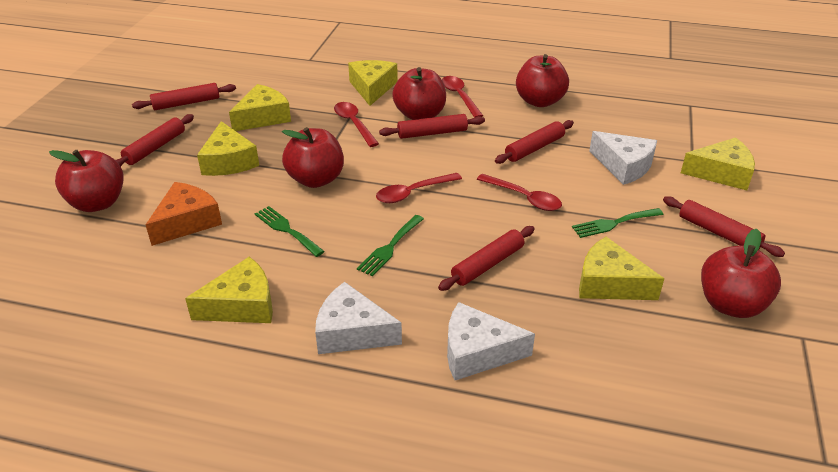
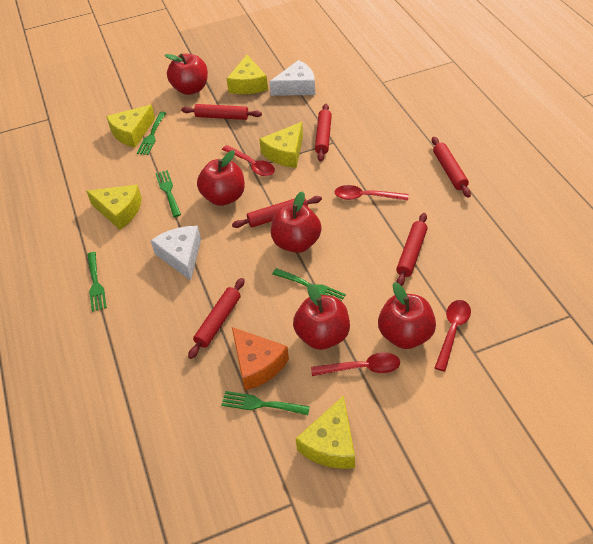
green fork: 3 -> 5
white cheese: 3 -> 2
yellow cheese: 6 -> 5

